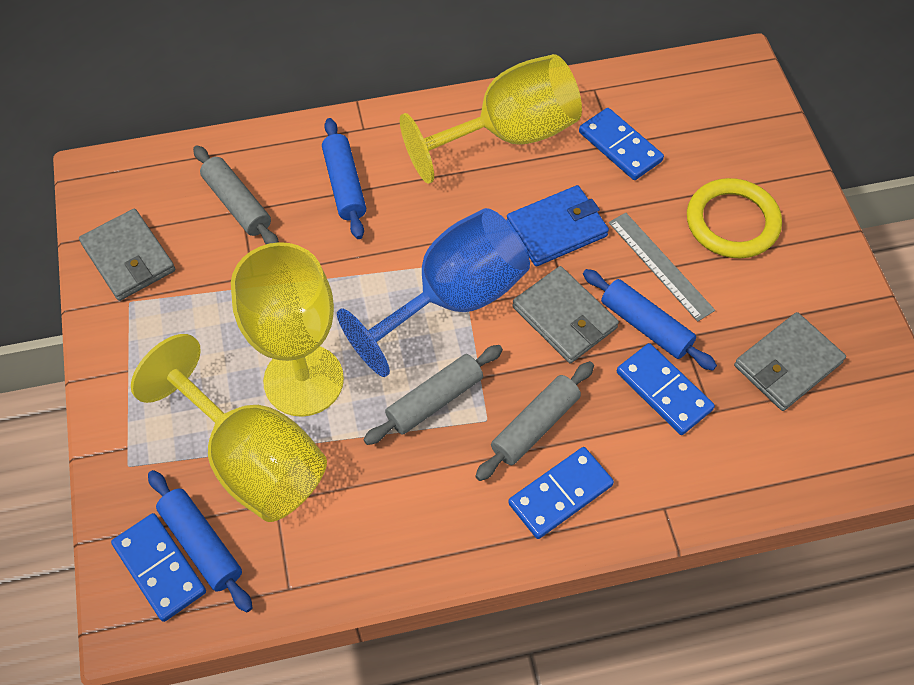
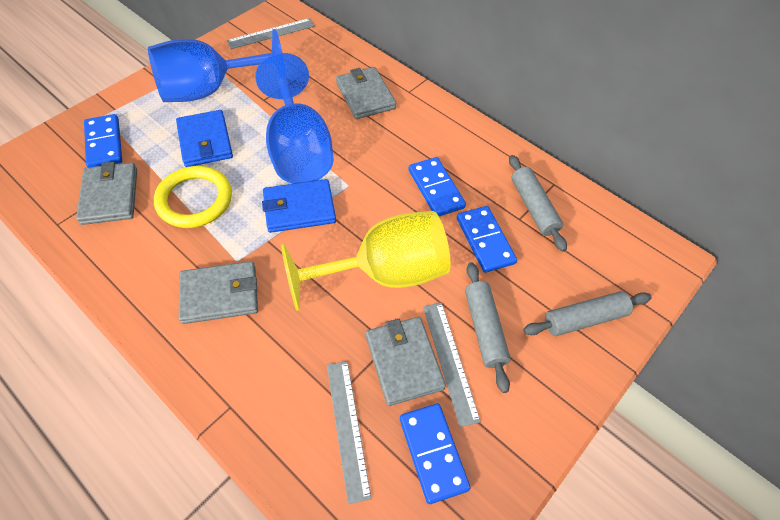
blue goblet: 1 -> 2
blue rolling pin: 3 -> 0
blue wallet: 1 -> 2
grey ruler: 1 -> 3
grey wallet: 3 -> 4
yellow goblet: 3 -> 1

